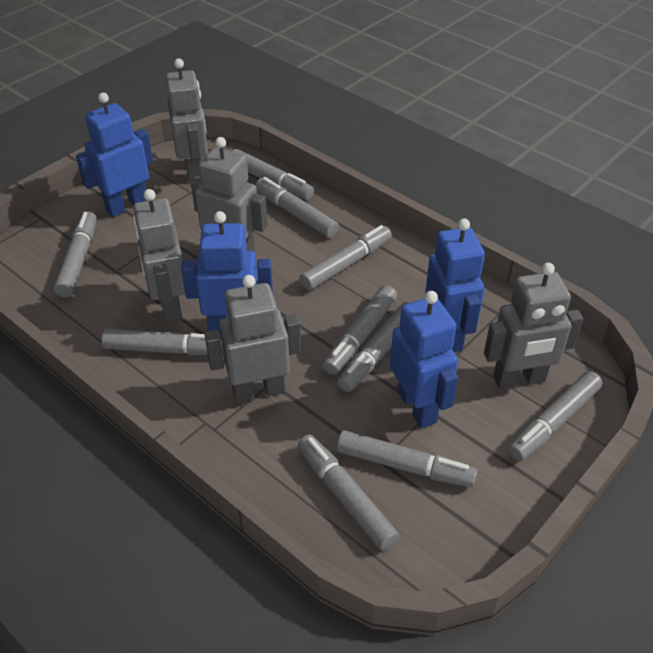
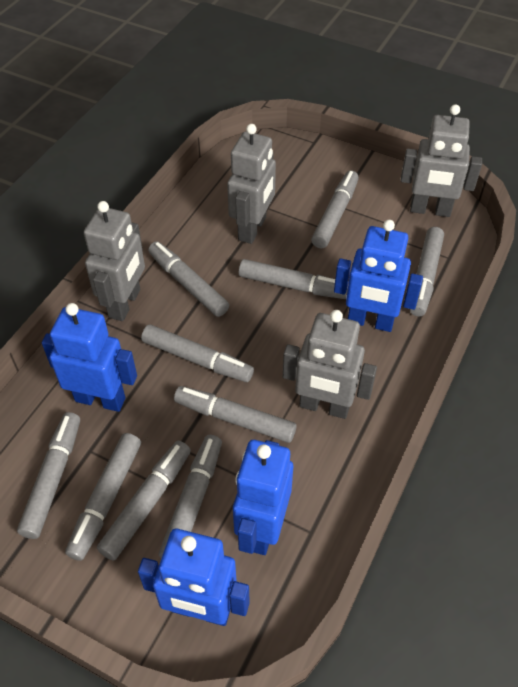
grey robot: 5 -> 4

